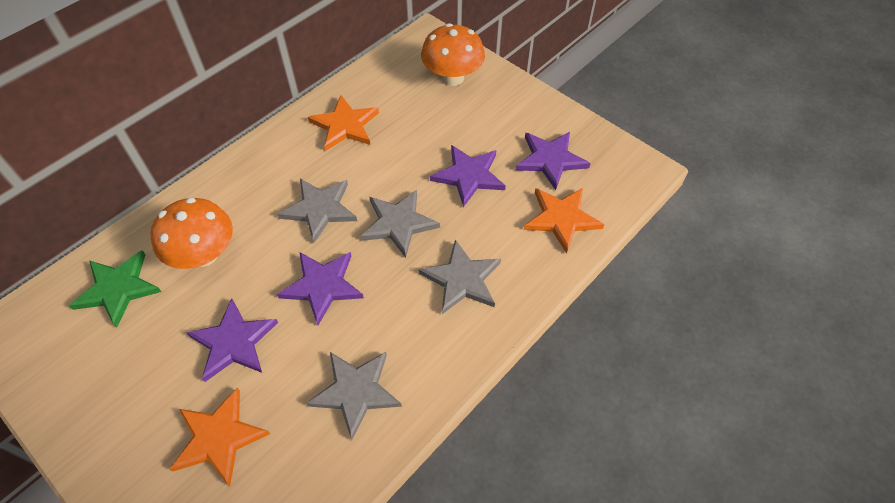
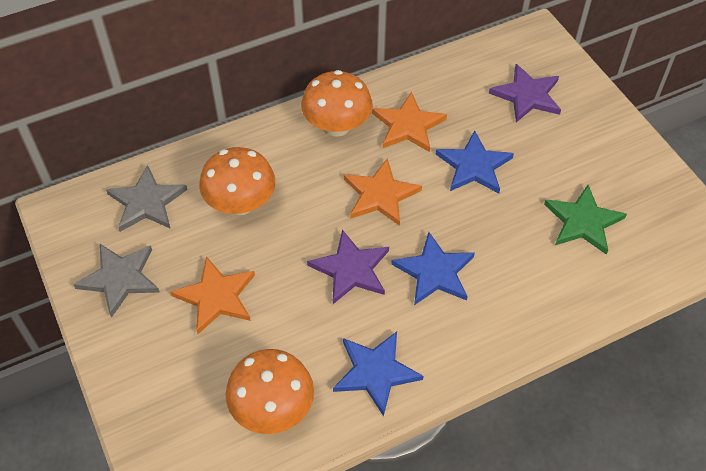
blue star: 0 -> 3
grey star: 4 -> 2
orange mushroom: 2 -> 3
purple star: 4 -> 2

